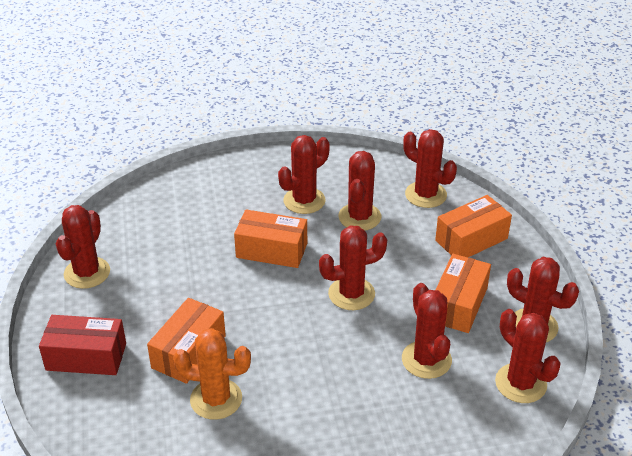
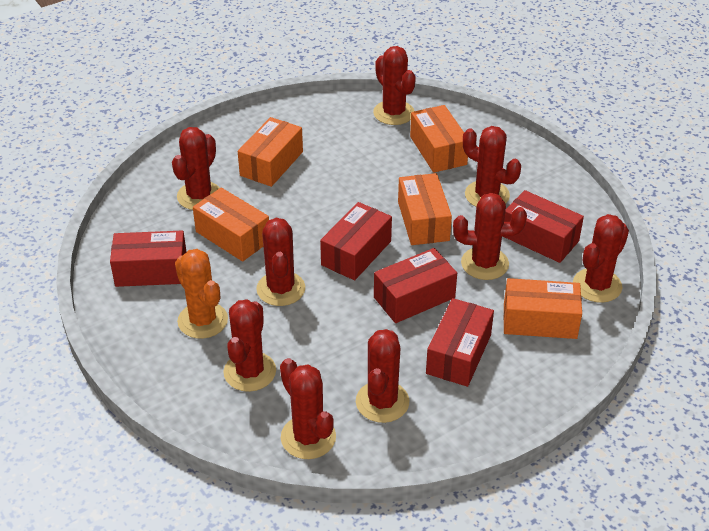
orange box: 4 -> 5
red box: 1 -> 5
red cactus: 8 -> 9

